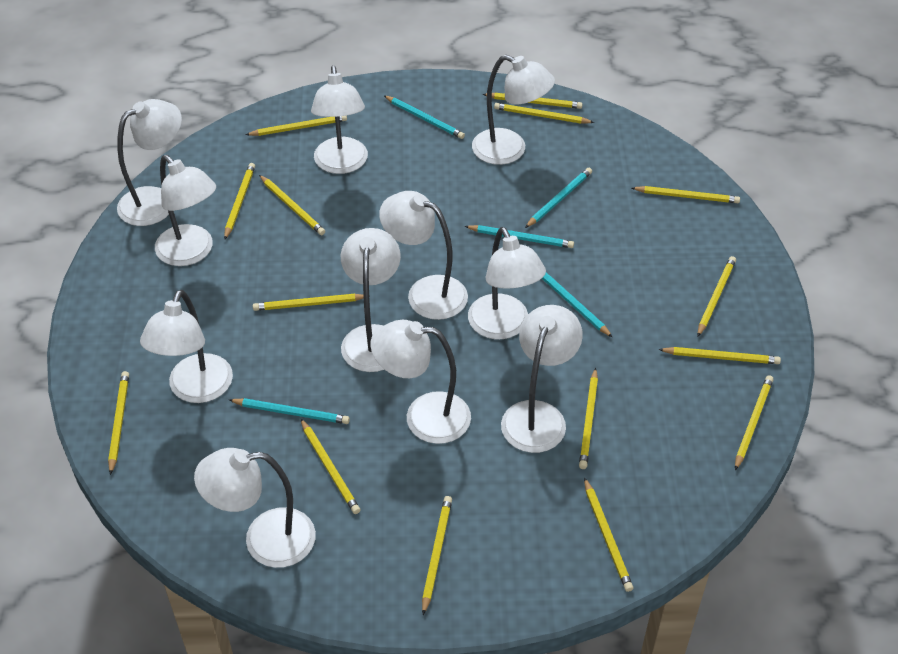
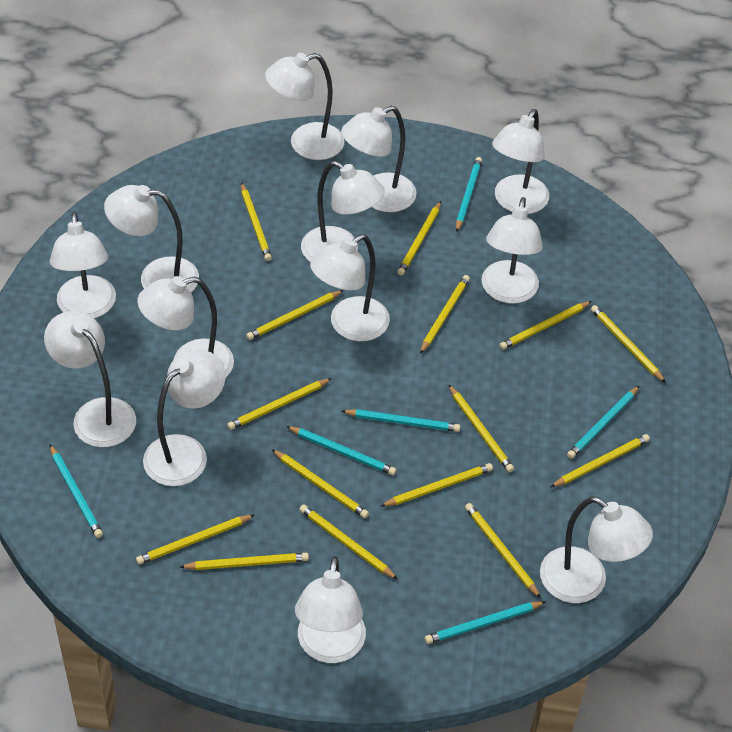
turquoise pencil: 5 -> 6
white lamp: 11 -> 13

